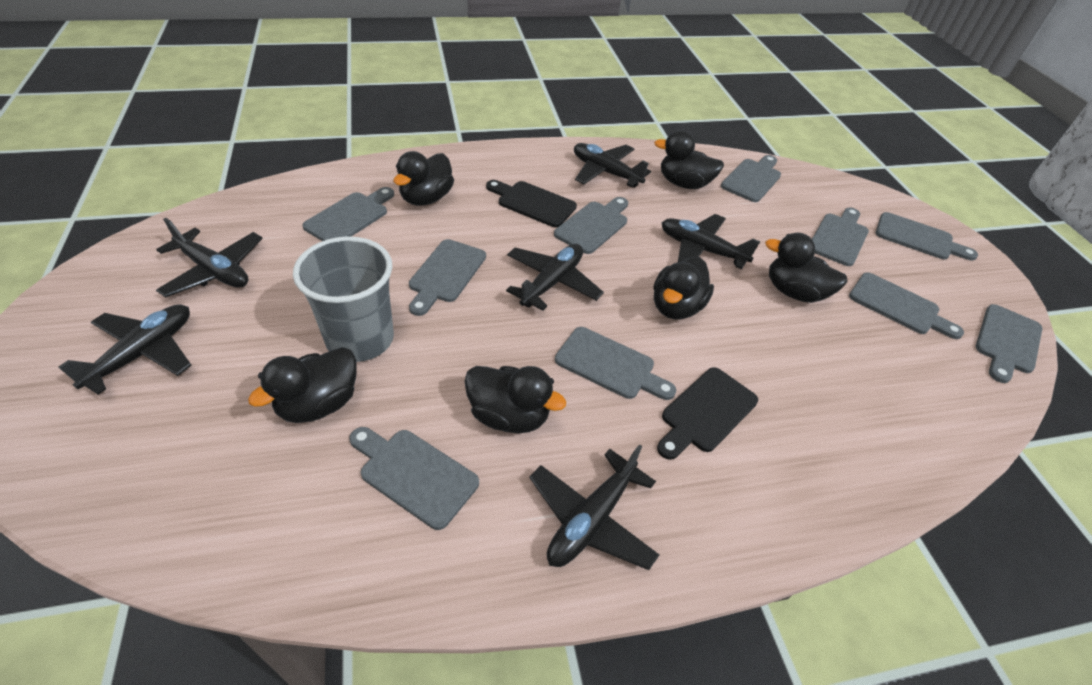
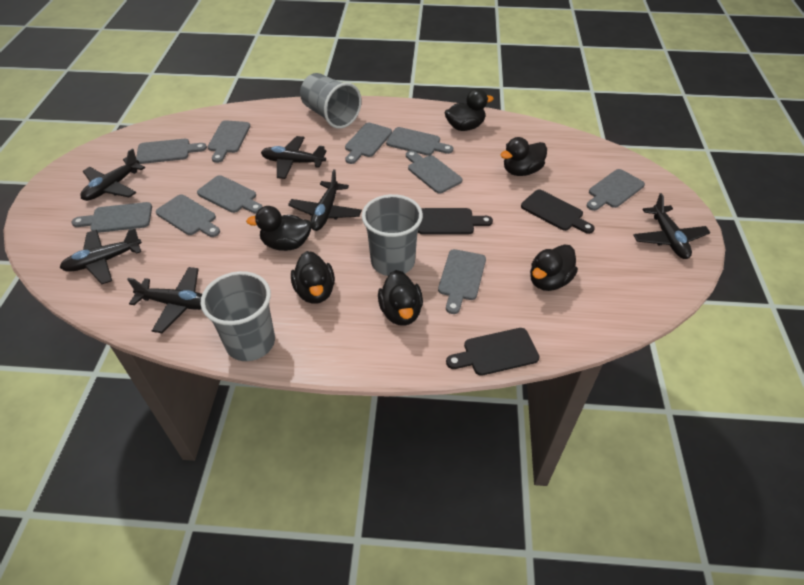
black cutting board: 2 -> 3
grey cup: 1 -> 3

